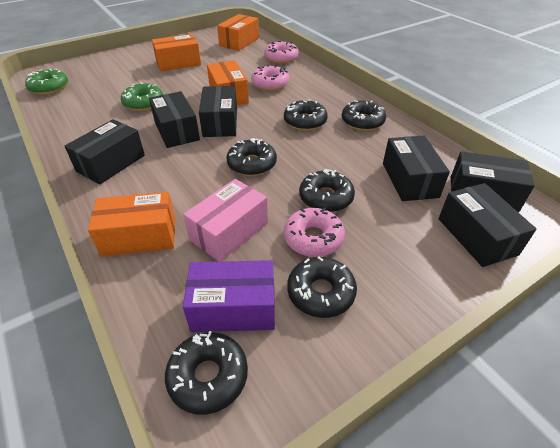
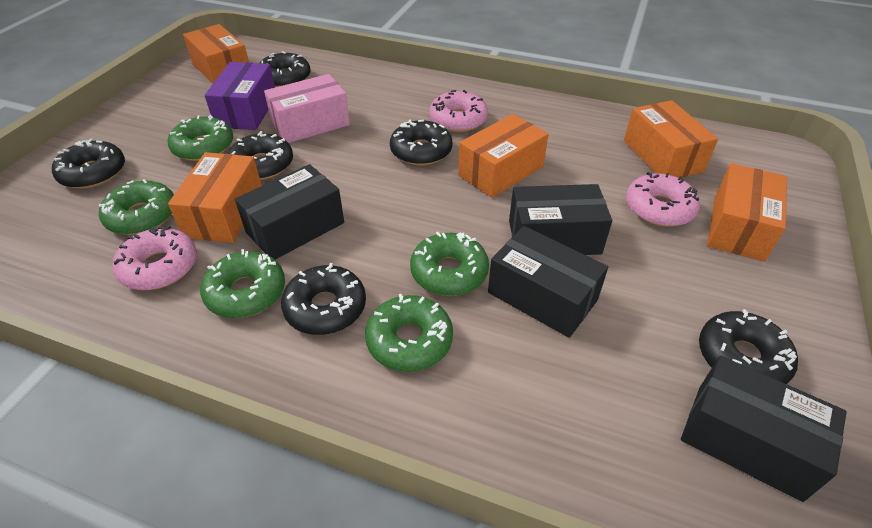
black box: 6 -> 4
green donut: 2 -> 5
orange box: 4 -> 5

